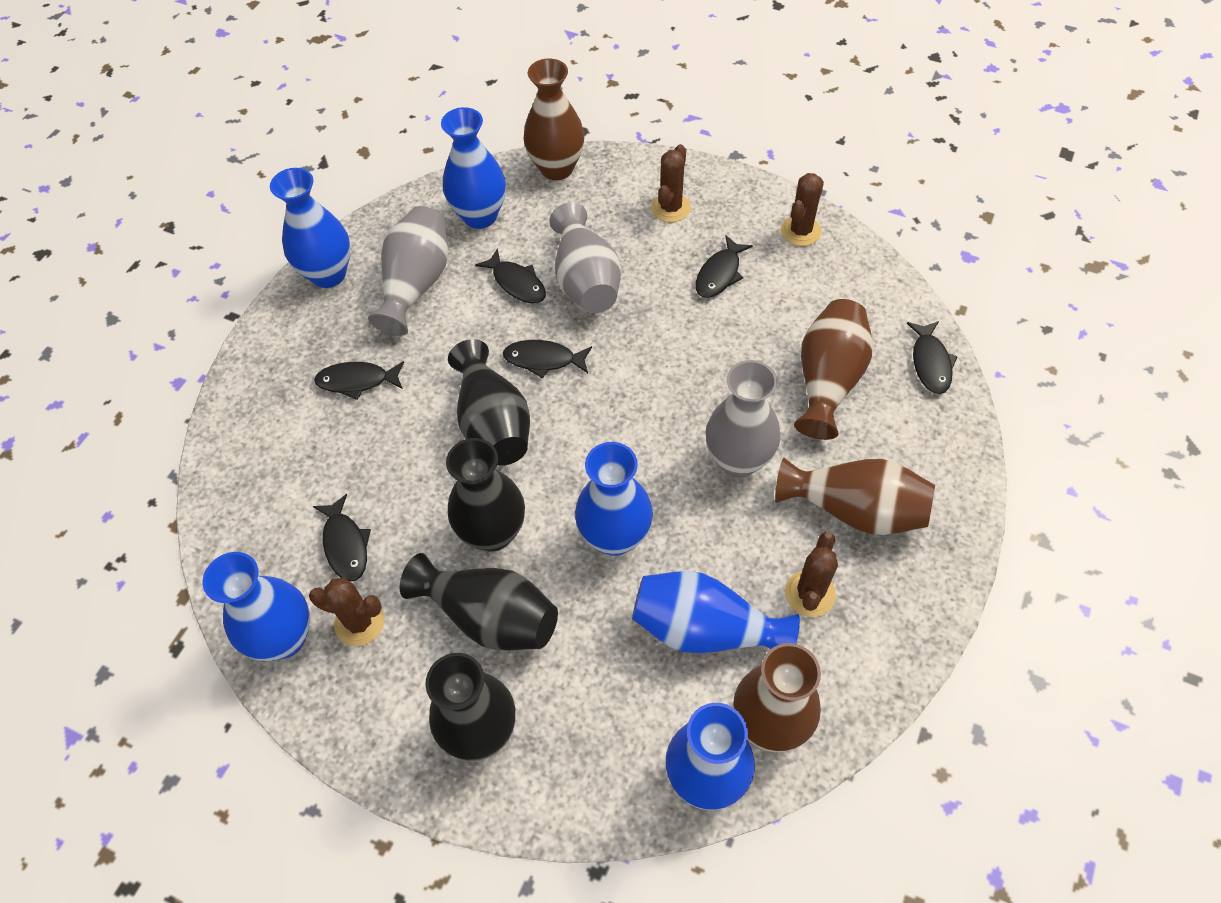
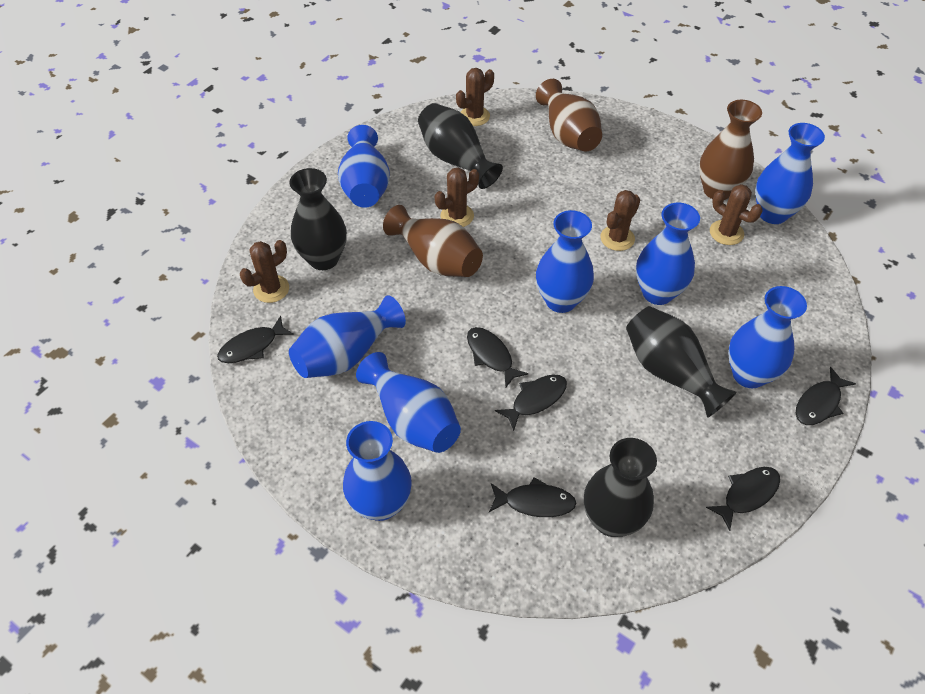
blue vase: 6 -> 8
brown cactus: 4 -> 5
brown vase: 4 -> 3
grey vase: 3 -> 0

